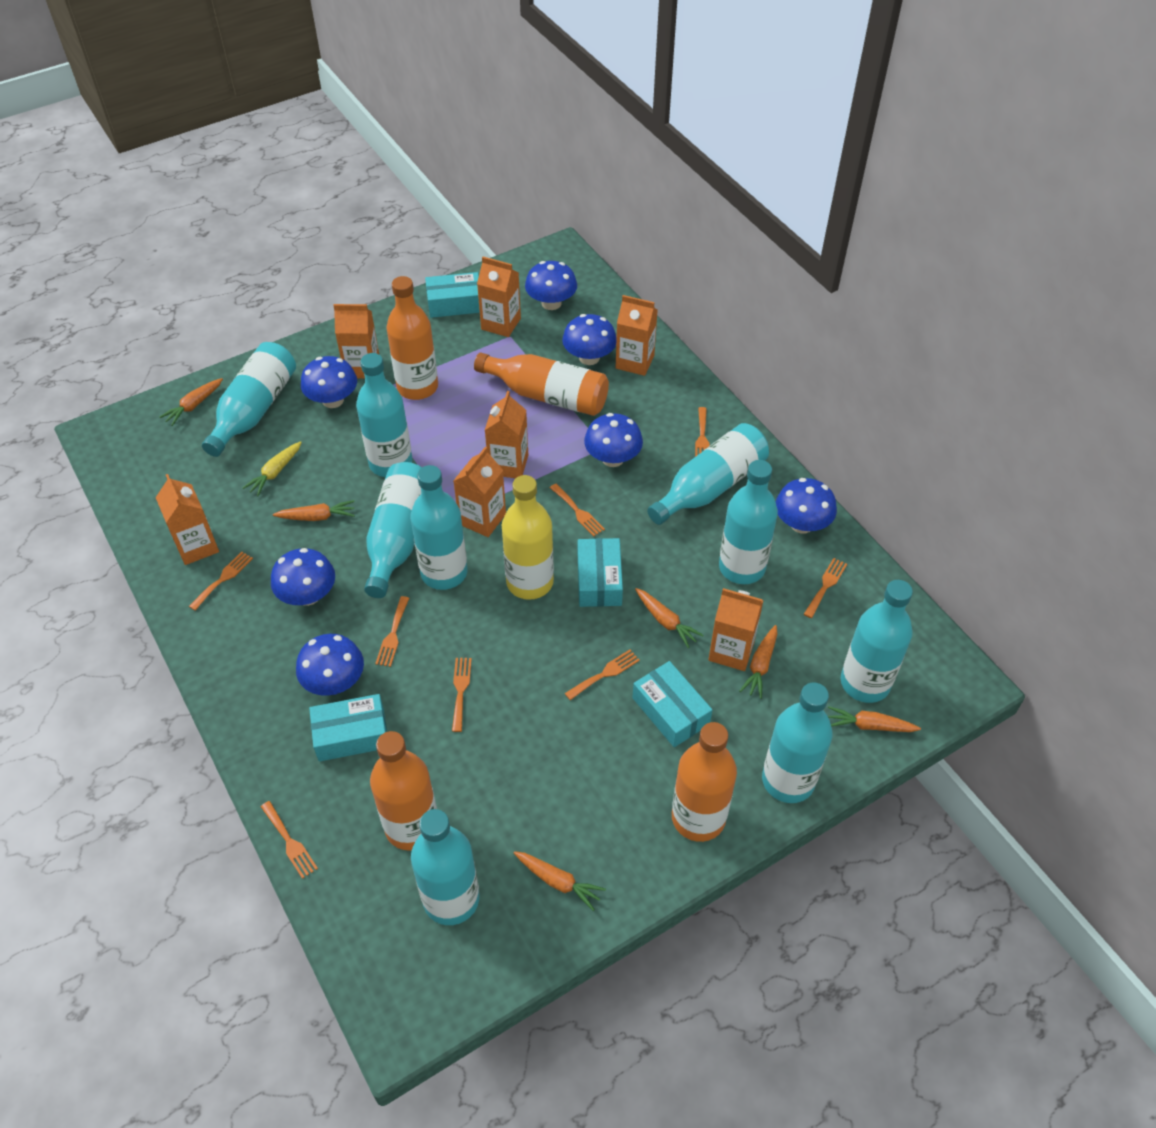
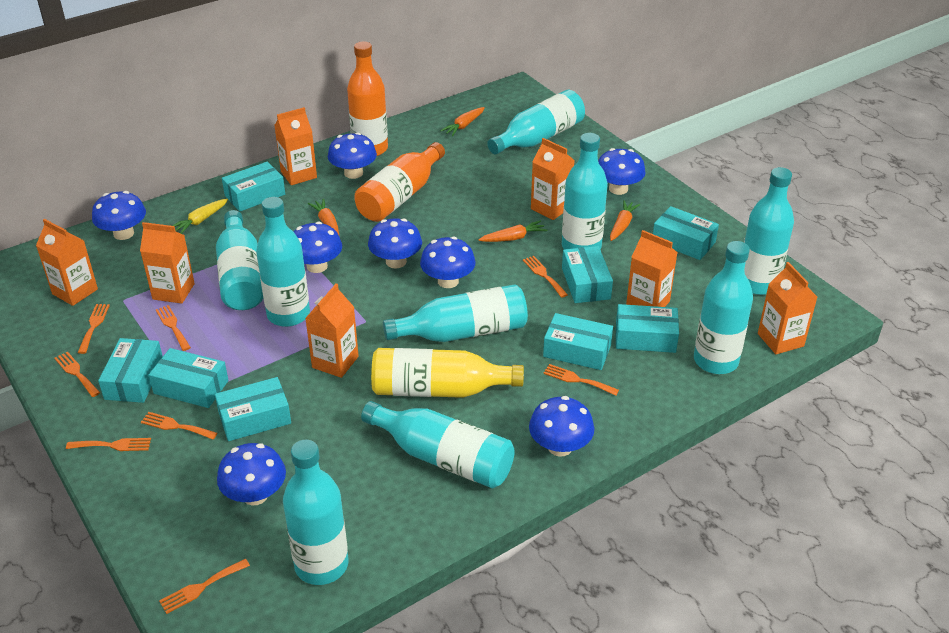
blue mushroom: 7 -> 8
orange bottle: 4 -> 2
orange carrot: 6 -> 4
turquoise box: 4 -> 8

